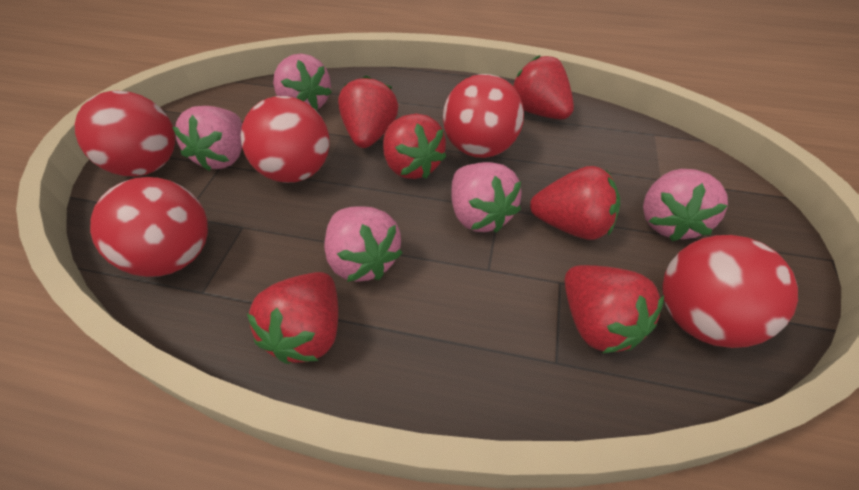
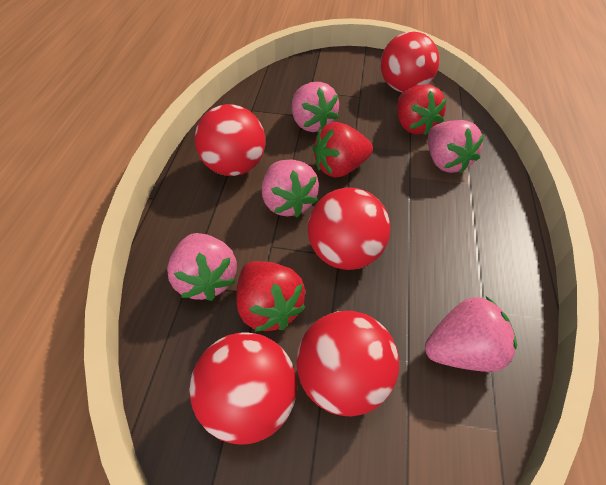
red strawberry: 6 -> 3

